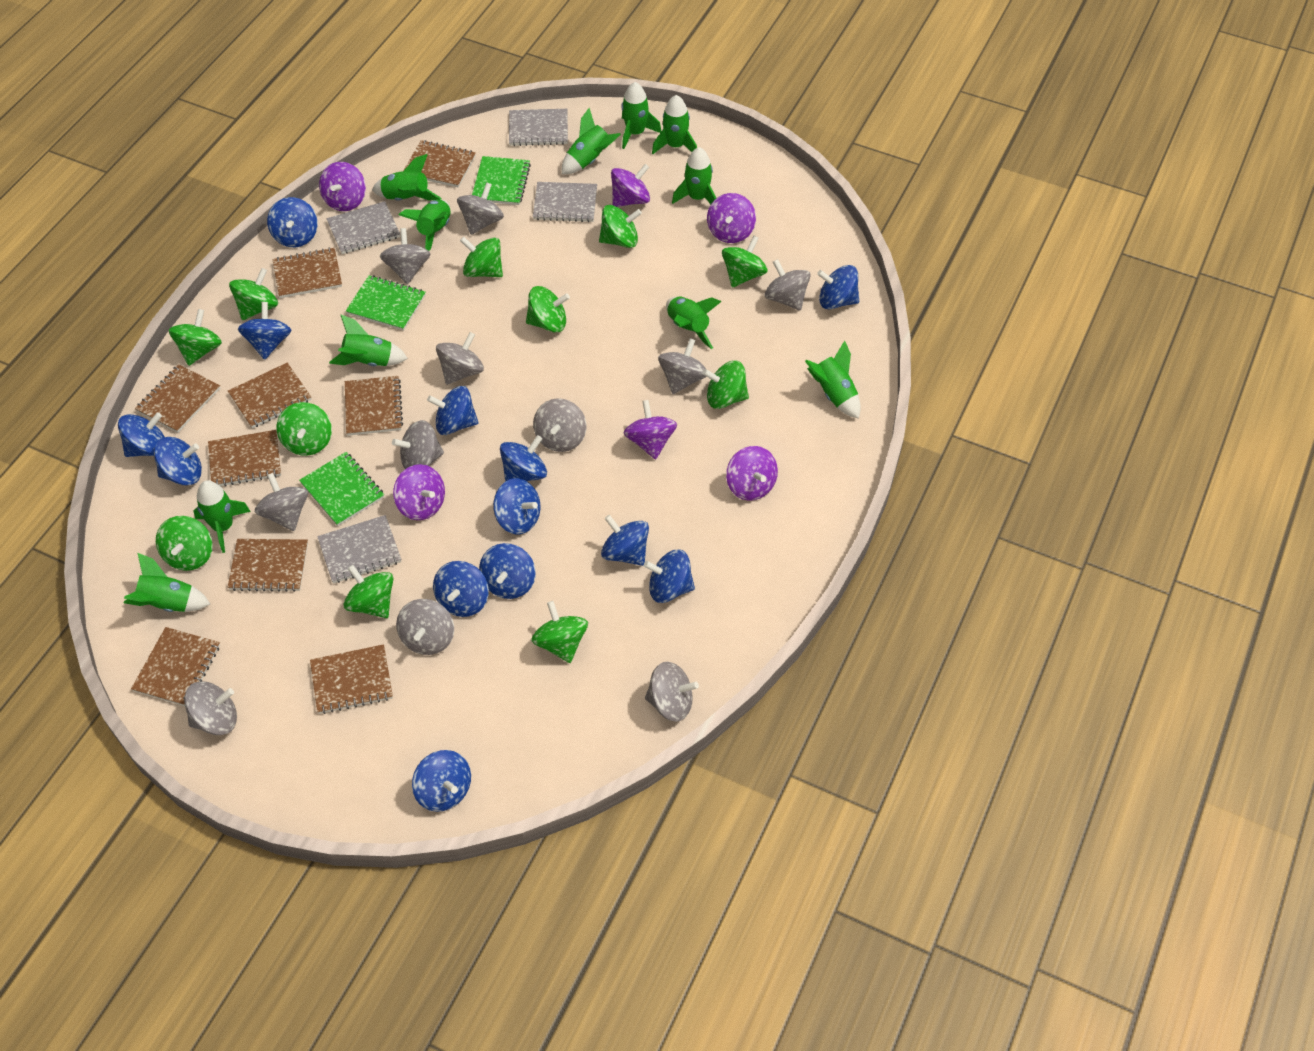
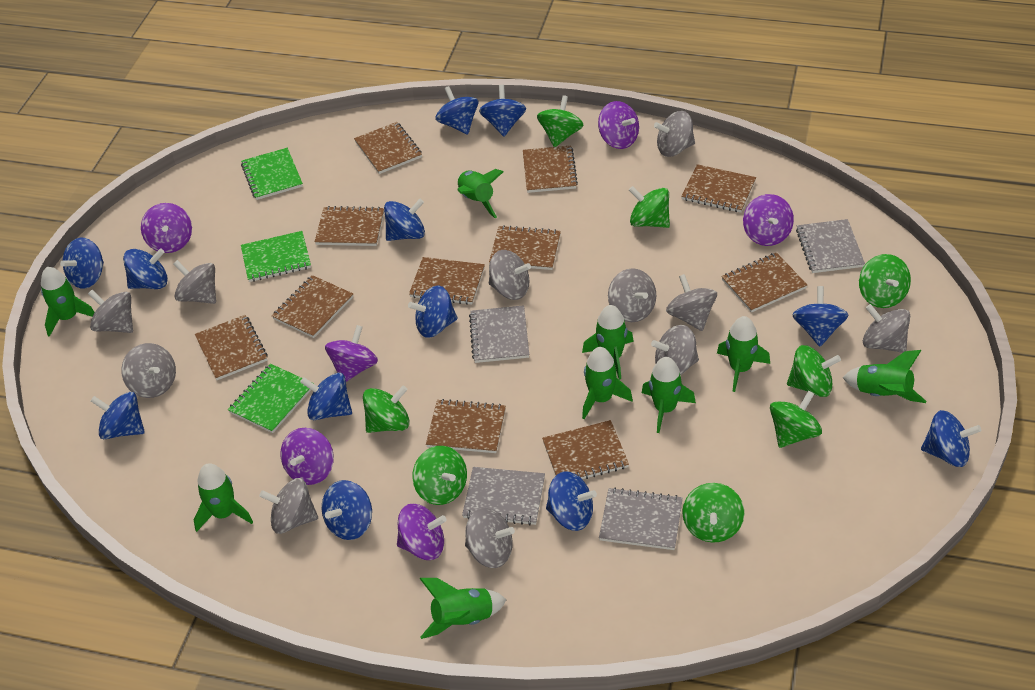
blue spinning top: 13 -> 12
brown notebook: 9 -> 11
green rocket: 11 -> 9
green spinning top: 11 -> 8

